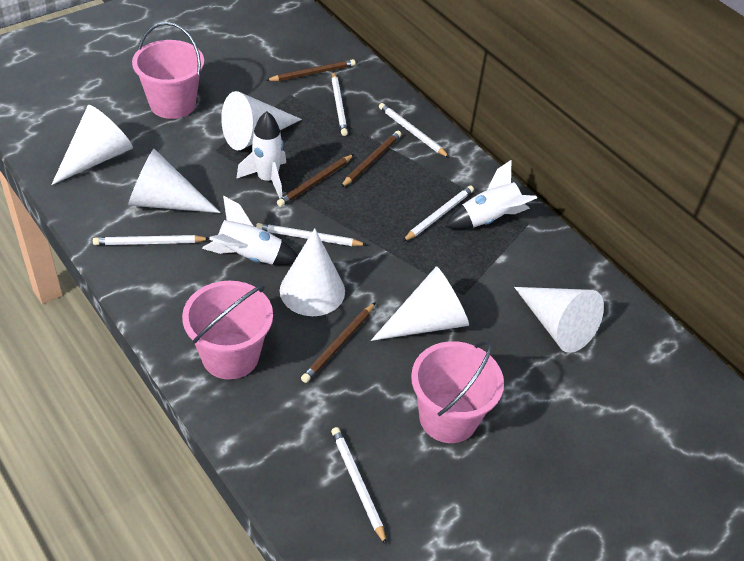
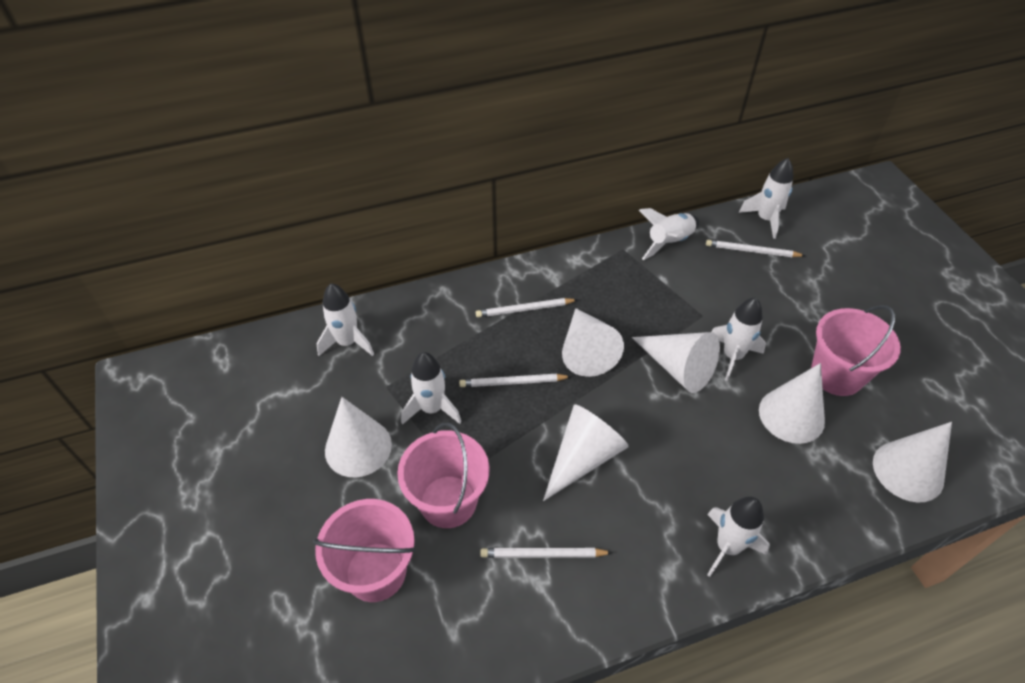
brown pencil: 4 -> 0
white pencil: 6 -> 4
white rocket: 3 -> 6

